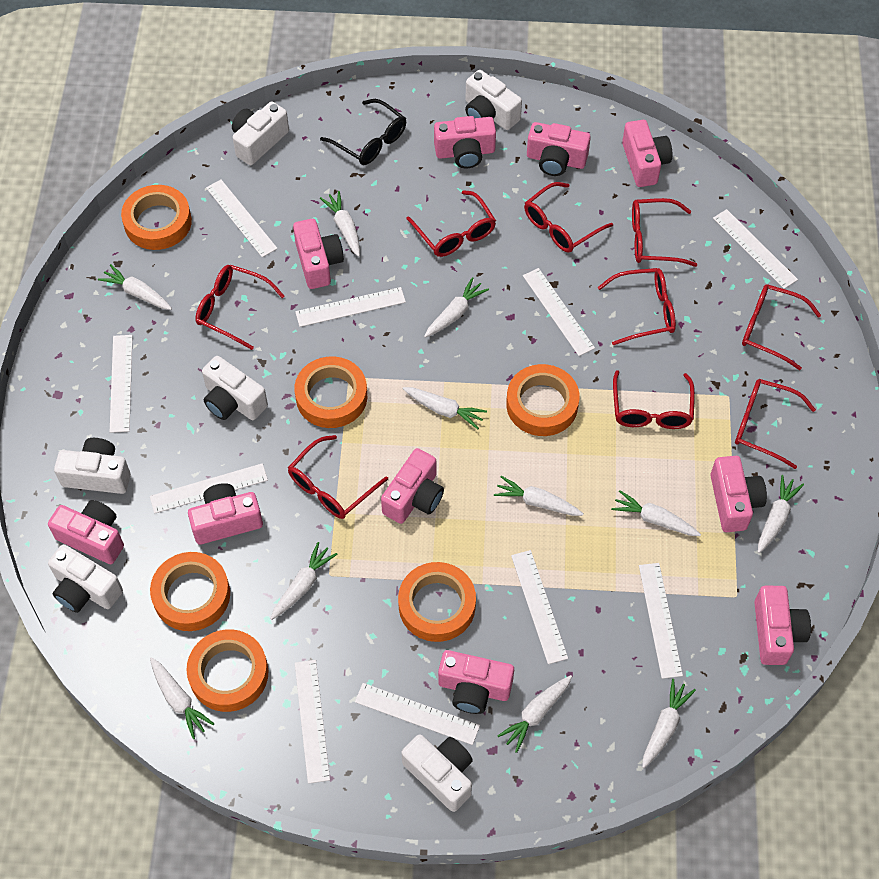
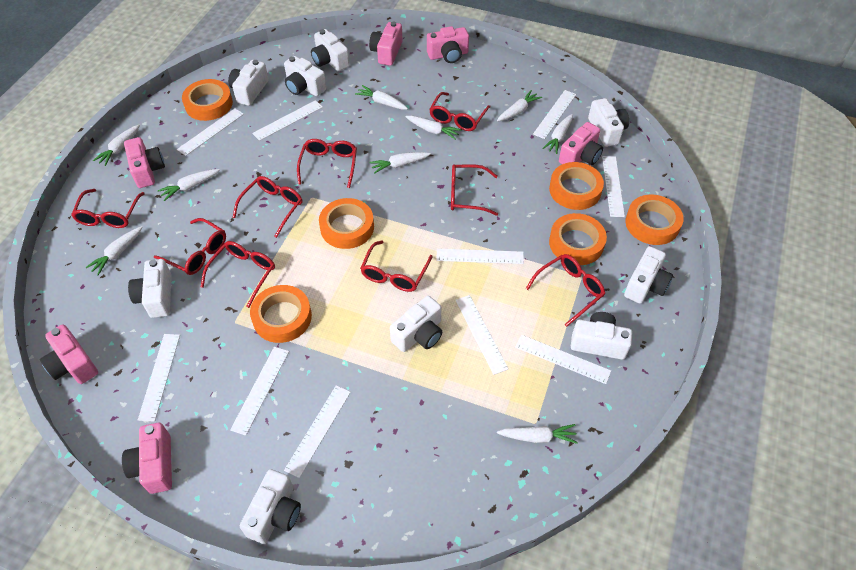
black glasses: 1 -> 0
pink camera: 10 -> 6
white camera: 6 -> 9
white carrot: 11 -> 9

